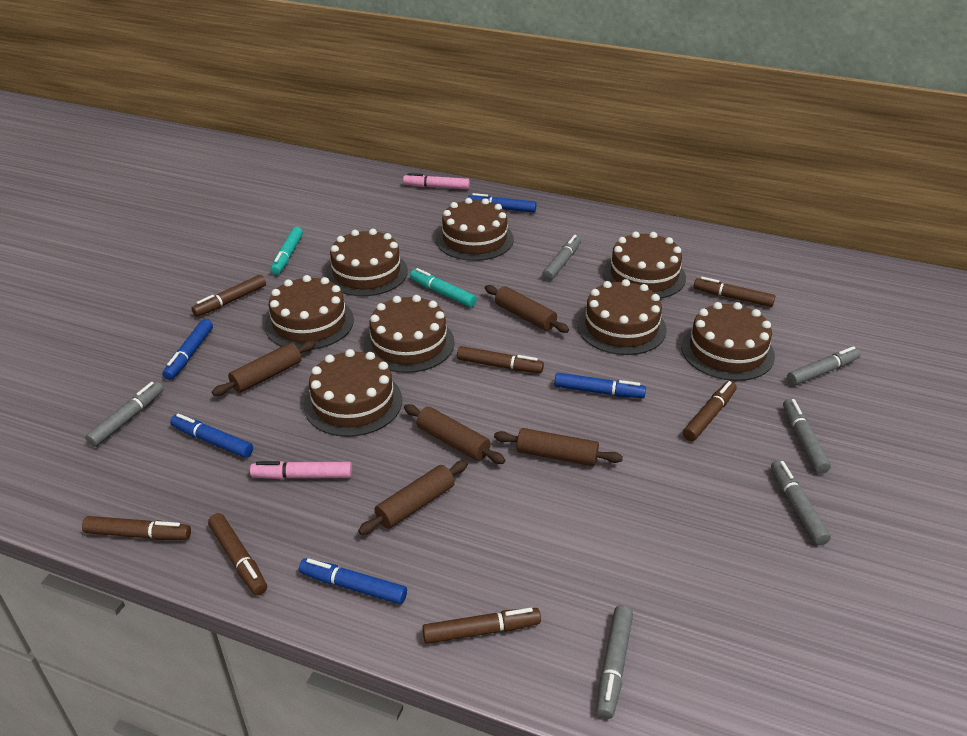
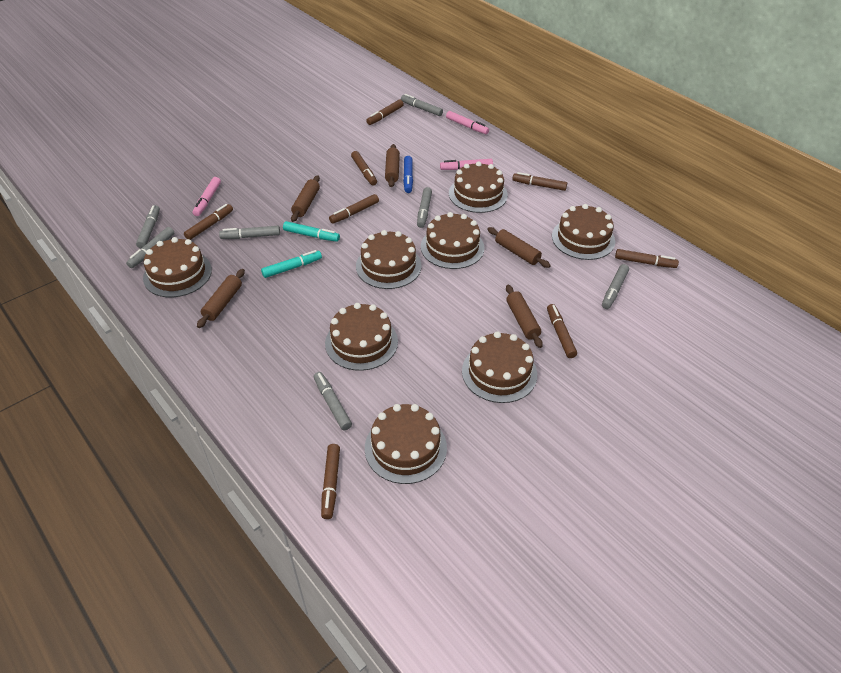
blue marker: 5 -> 1
brown marker: 7 -> 8
grey marker: 6 -> 7
pink marker: 2 -> 3

